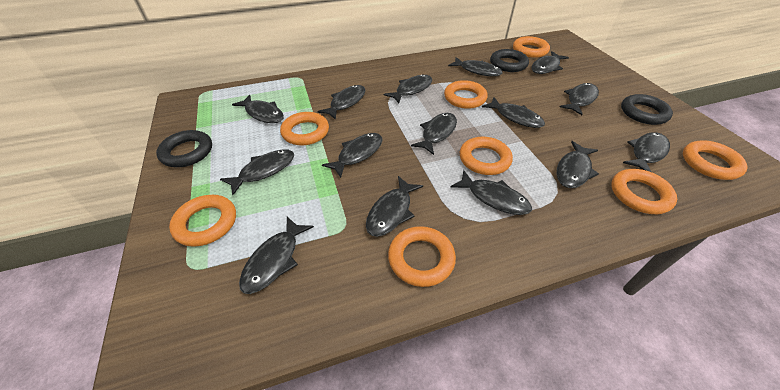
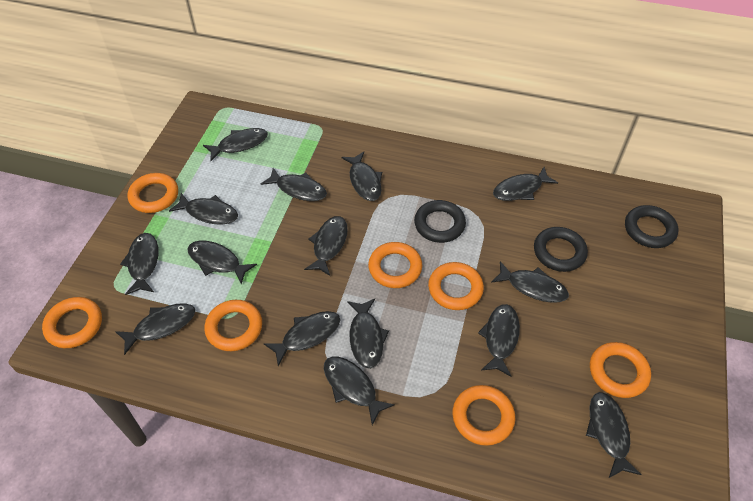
orange ring: 8 -> 7

